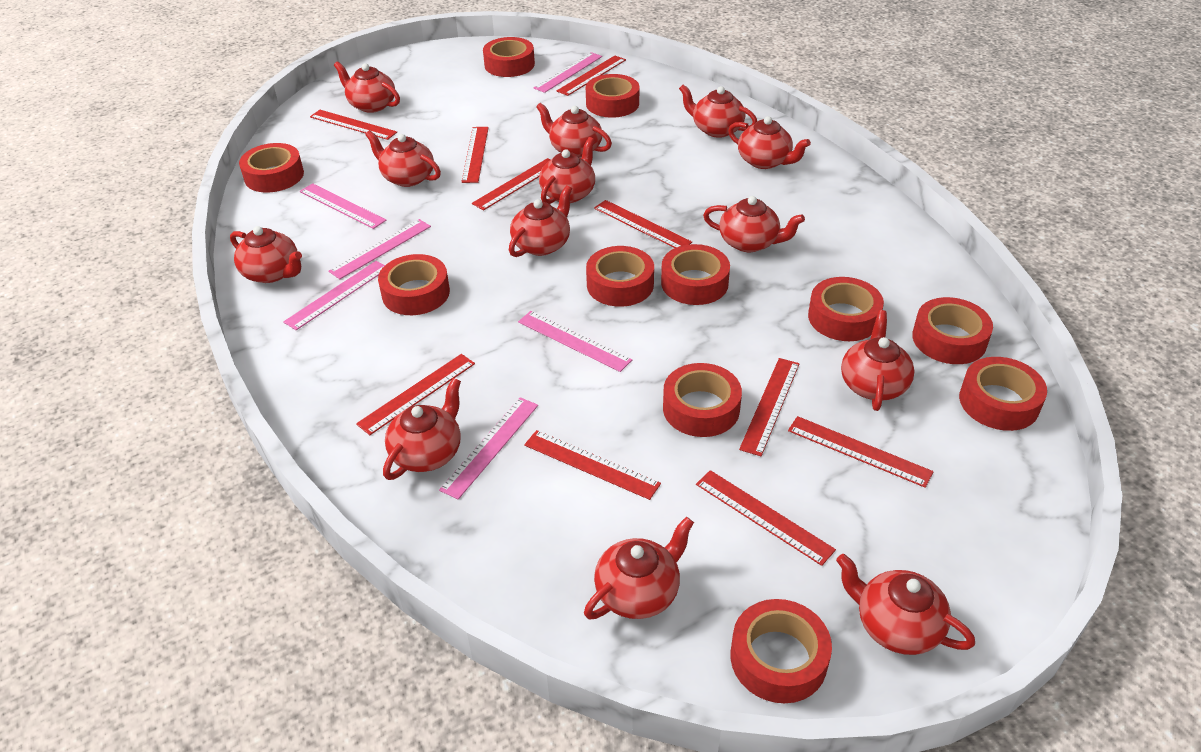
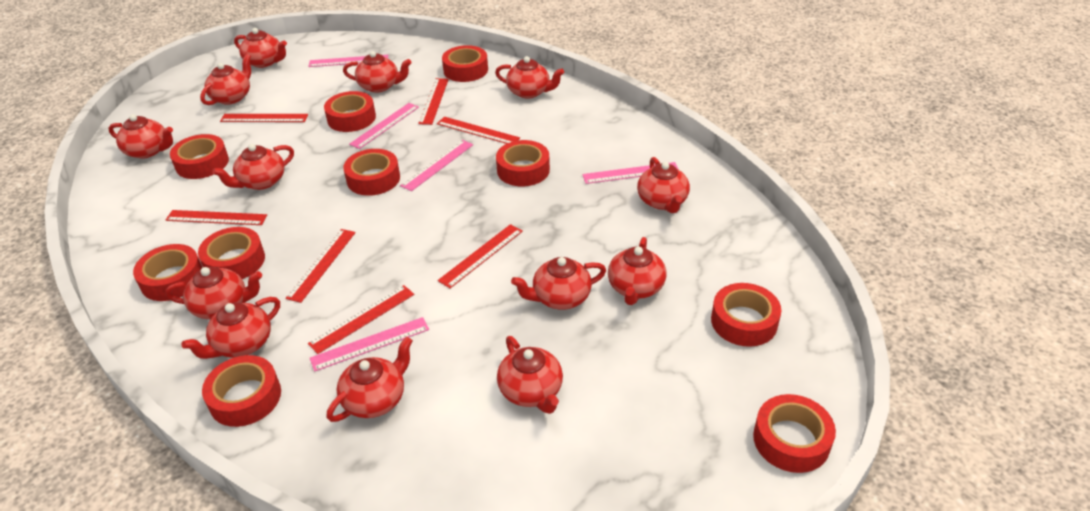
pink ruler: 6 -> 5
red ruler: 10 -> 7
red tape: 11 -> 10

